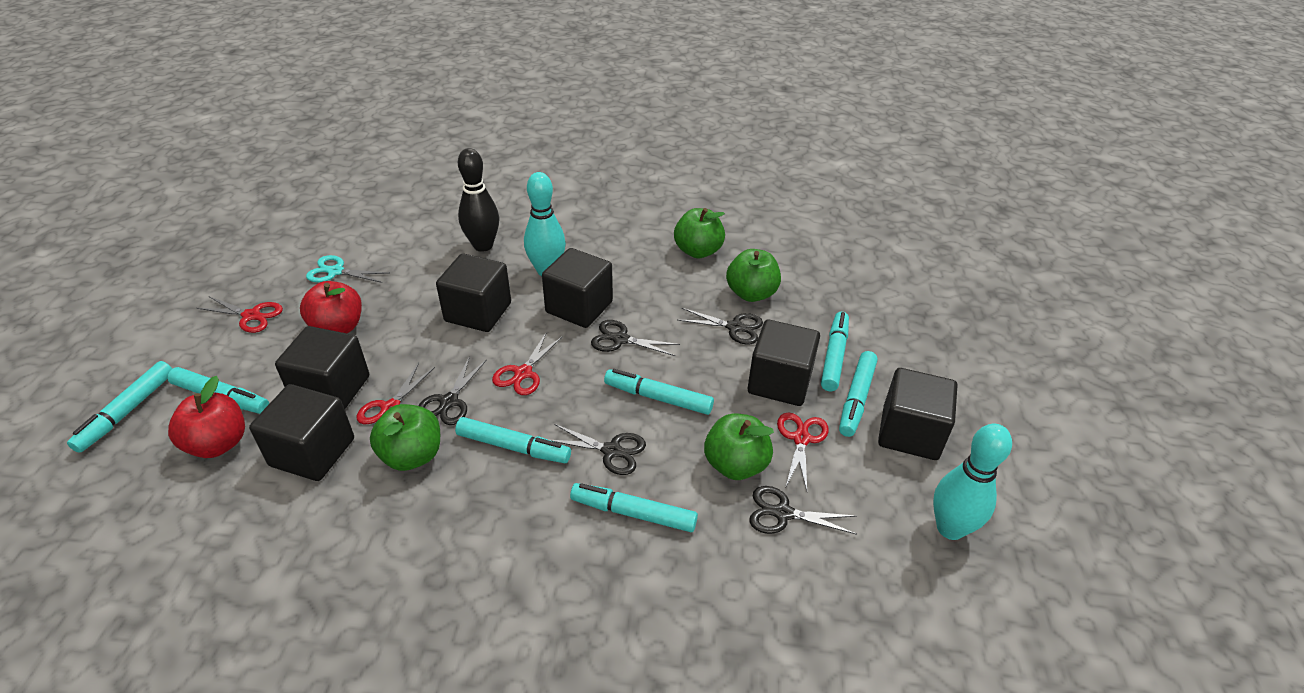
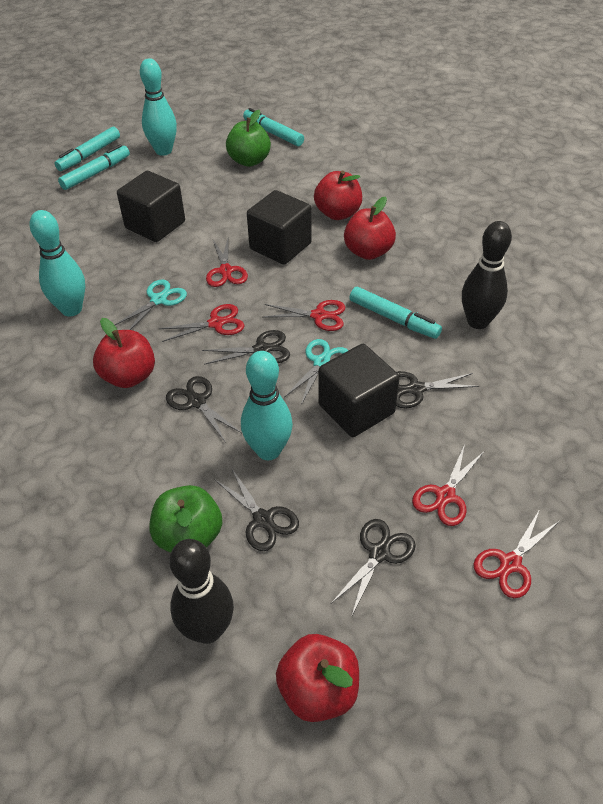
black bowling pin: 1 -> 2
black cube: 6 -> 3
green apple: 4 -> 2
red apple: 2 -> 4
red scissors: 4 -> 5
turquoise bowling pin: 2 -> 3
turquoise marker: 7 -> 4
turquoise scissors: 1 -> 2

